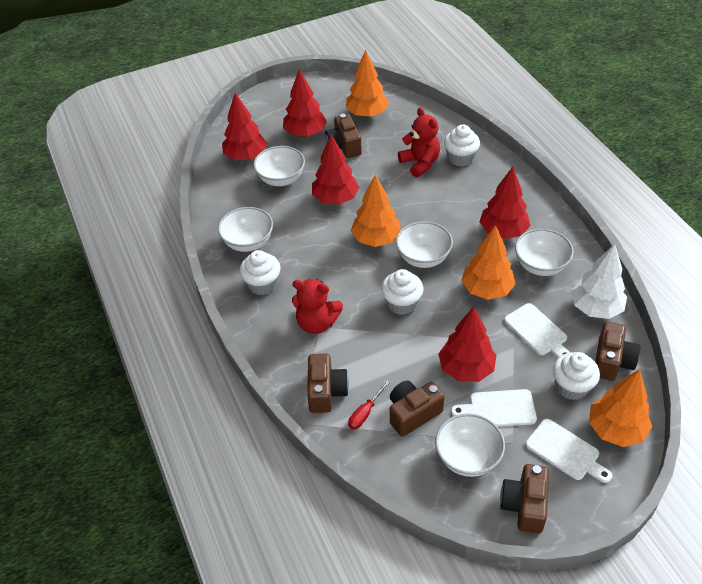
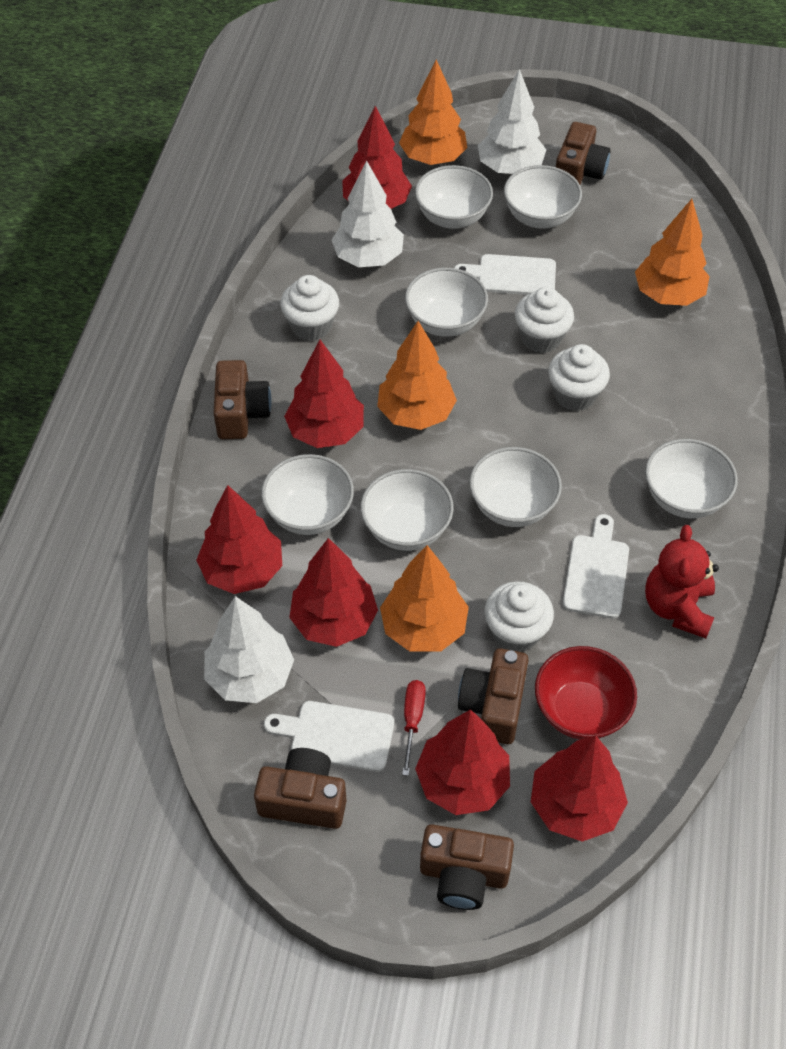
red bowl: 0 -> 1
red teddy bear: 2 -> 1
red tree: 5 -> 6
white bowl: 5 -> 7
white tree: 1 -> 3

